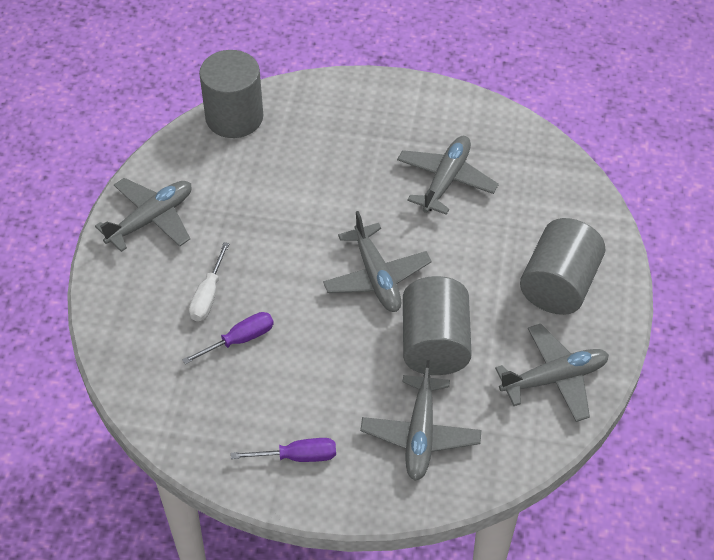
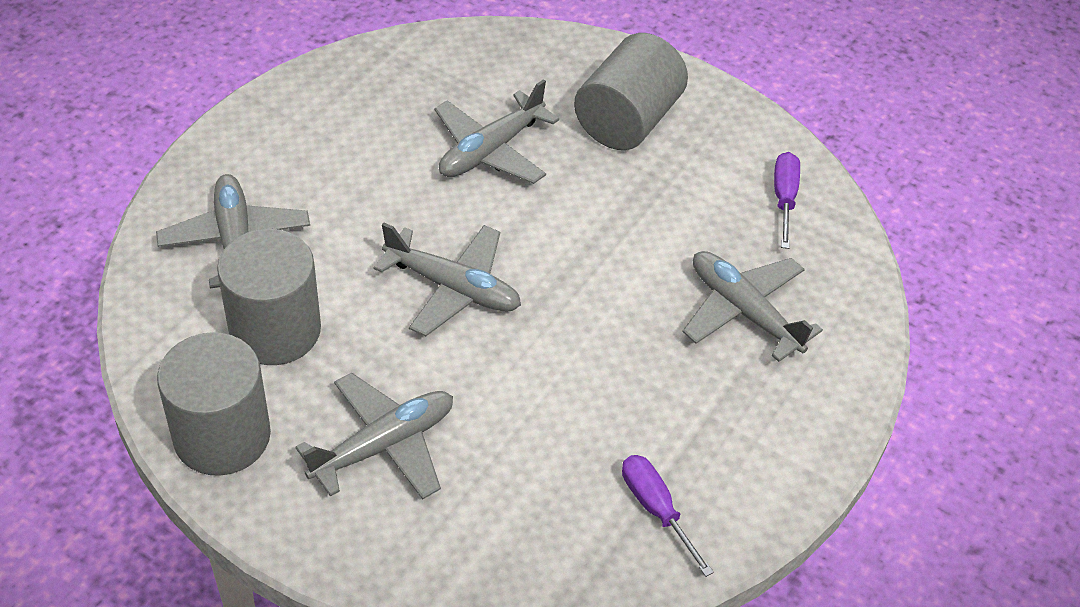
white screwdriver: 1 -> 0

